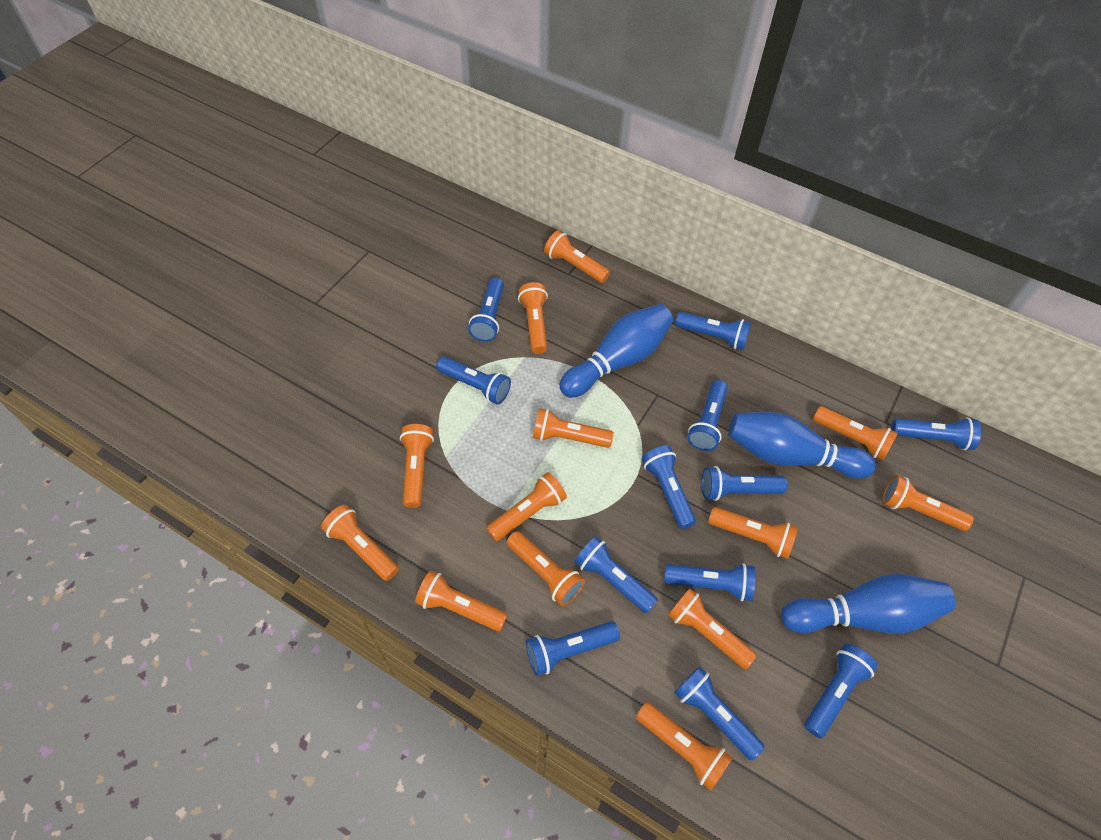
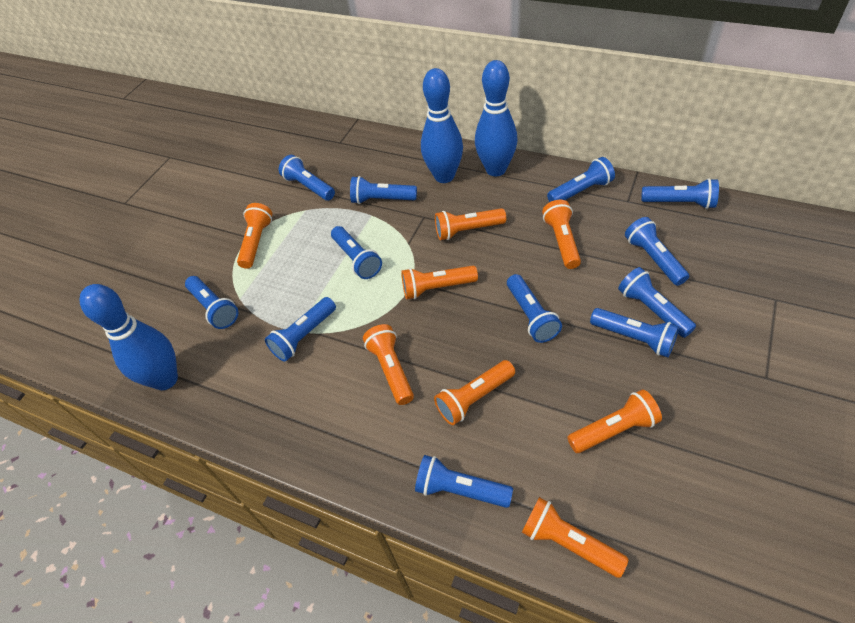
orange flashlight: 13 -> 8

